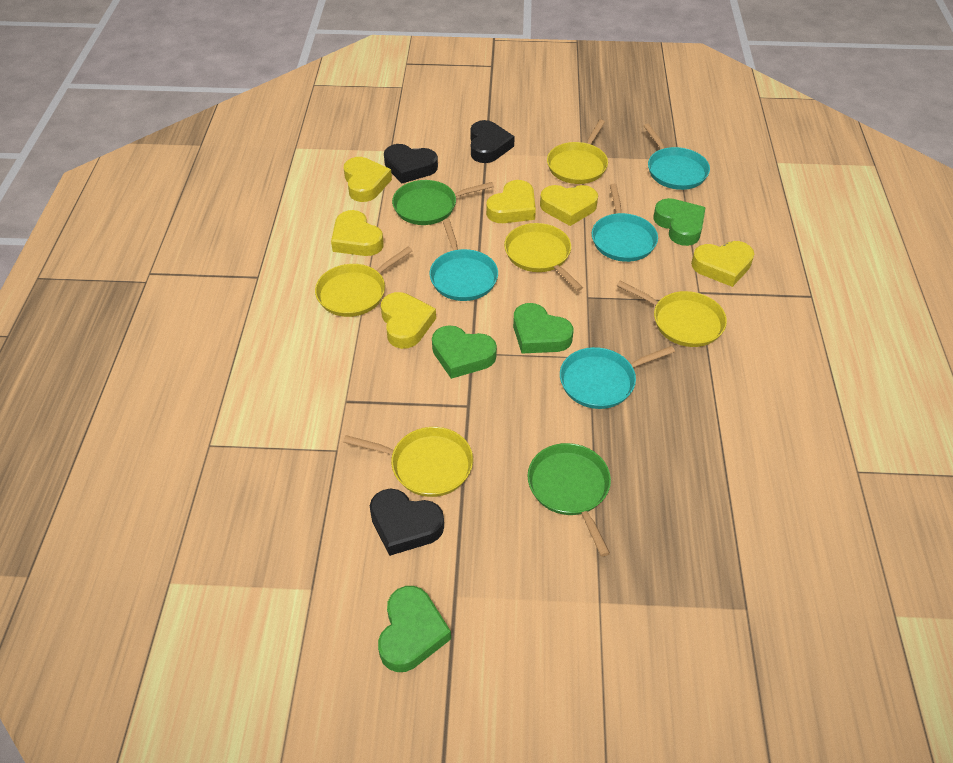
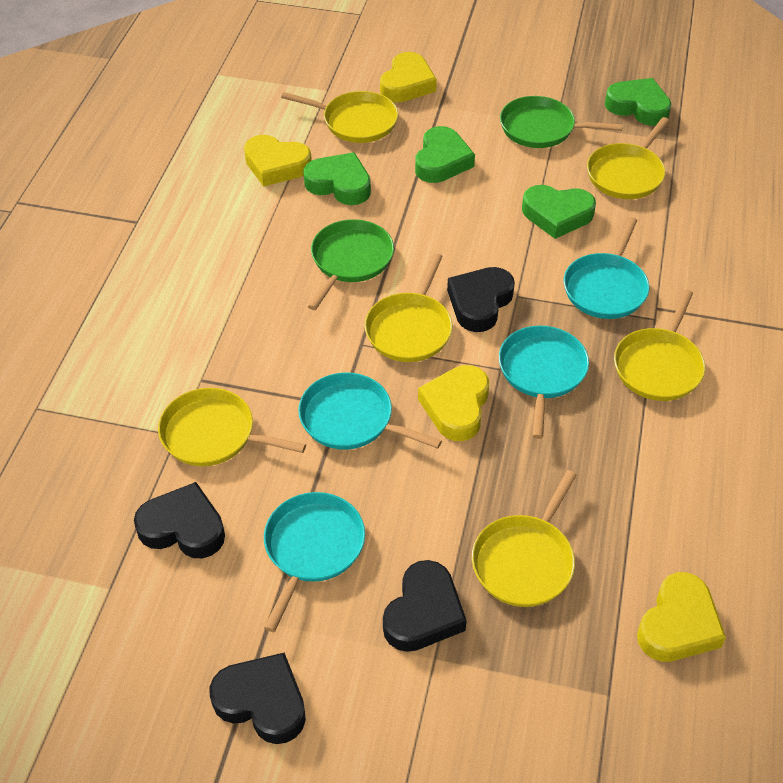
black heart: 3 -> 4
yellow heart: 6 -> 4
yellow pan: 5 -> 6

